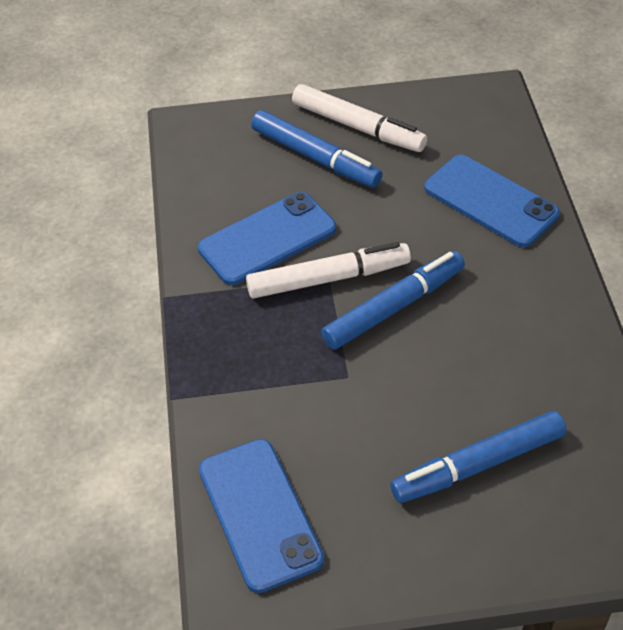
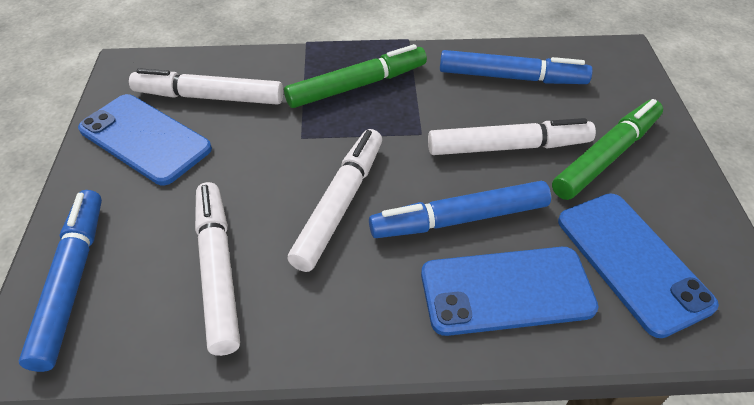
green marker: 0 -> 2
white marker: 2 -> 4

